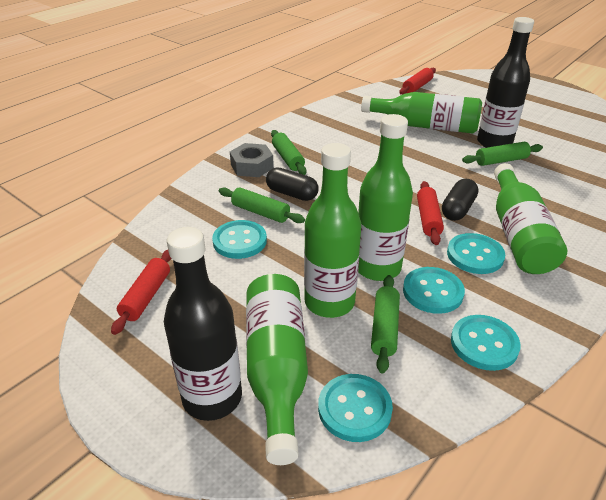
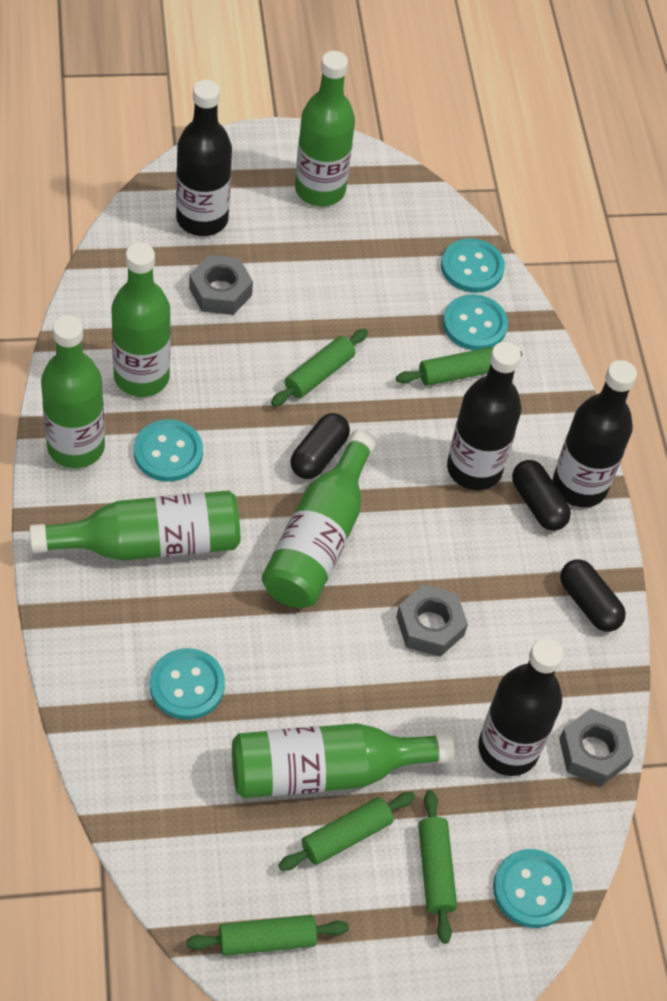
black bottle: 2 -> 4
black capsule: 2 -> 3
green bottle: 5 -> 6
green rolling pin: 4 -> 5
grey nut: 1 -> 3
red rolling pin: 3 -> 0

